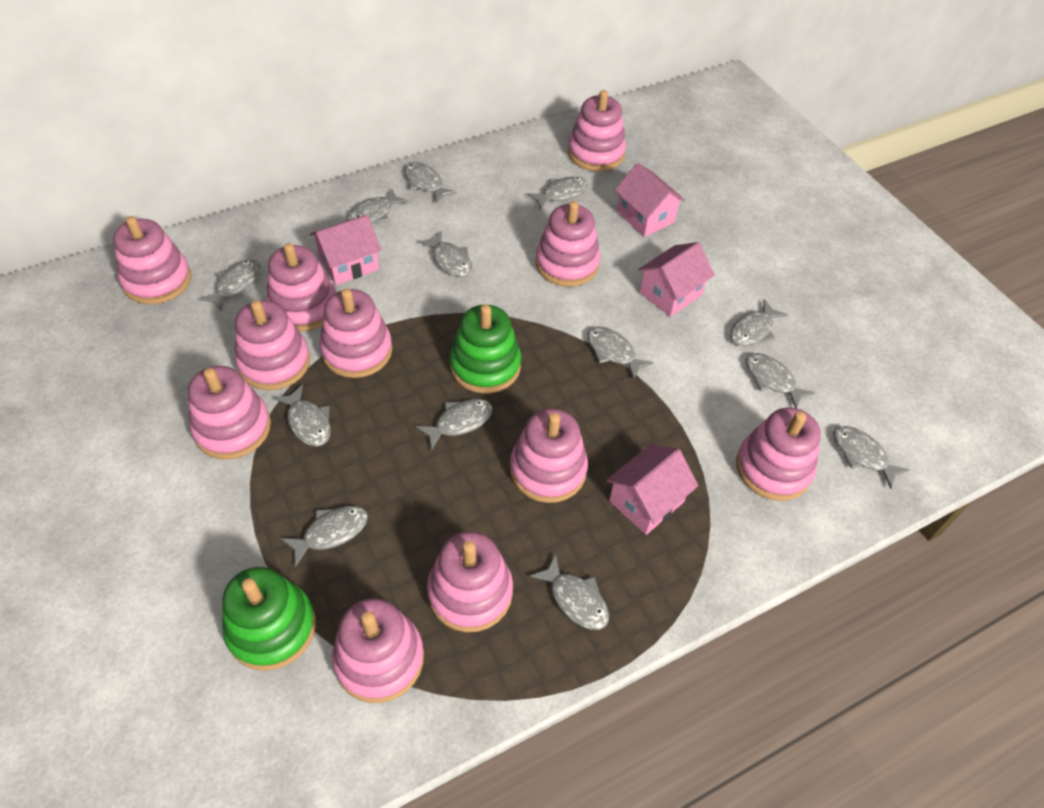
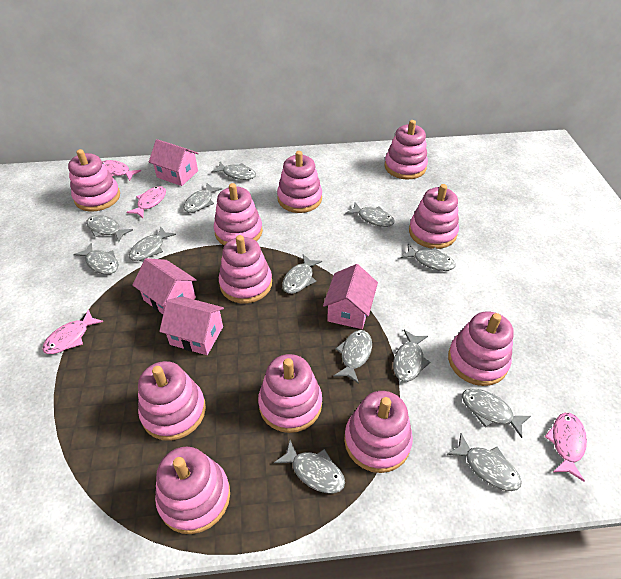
green stacking toy: 2 -> 0
pink fish: 0 -> 4

